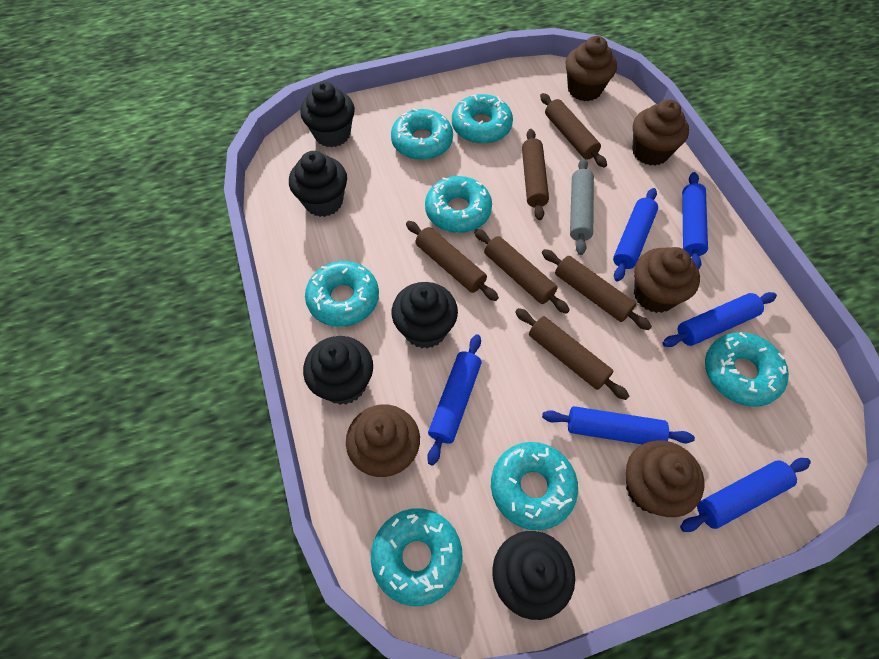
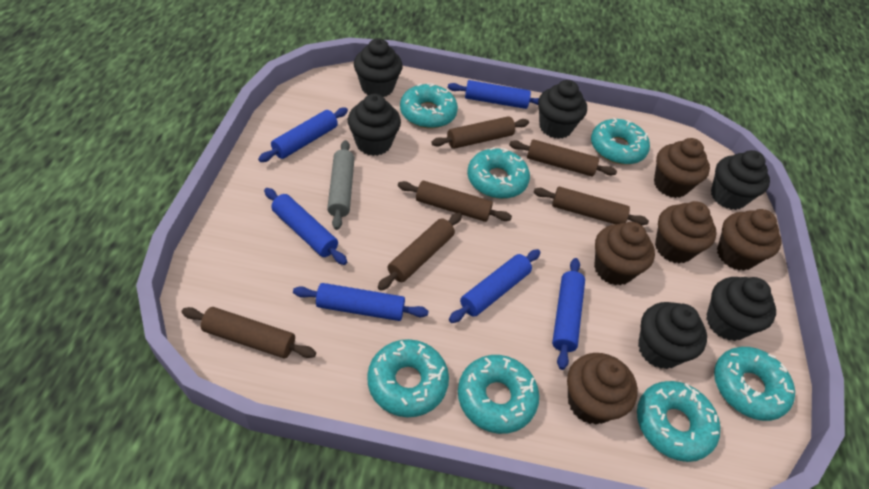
black cupcake: 5 -> 6

